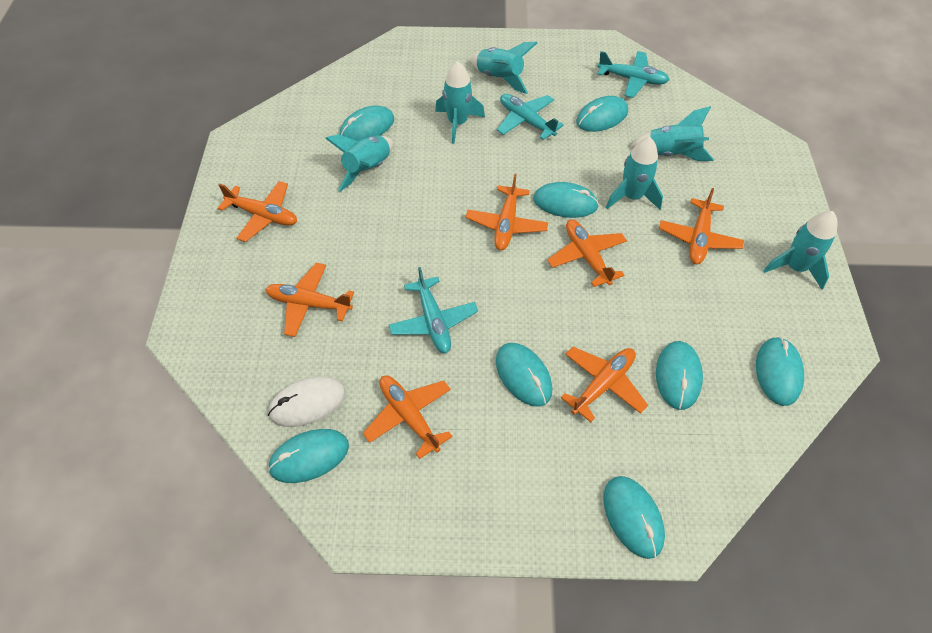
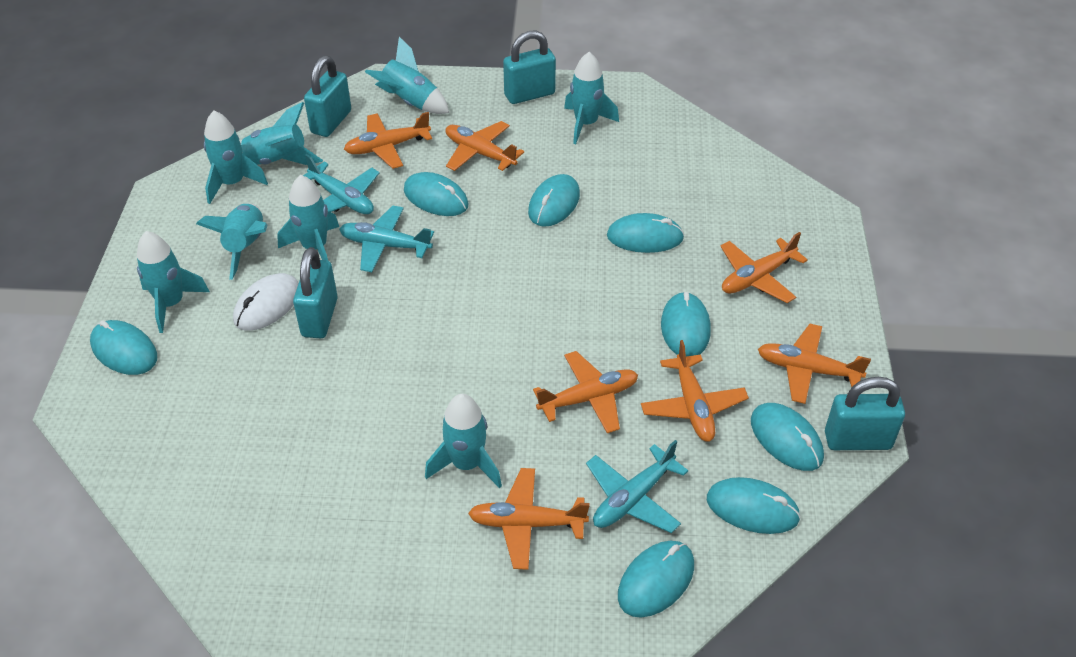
turquoise padlock: 0 -> 4
turquoise rocket: 6 -> 8

